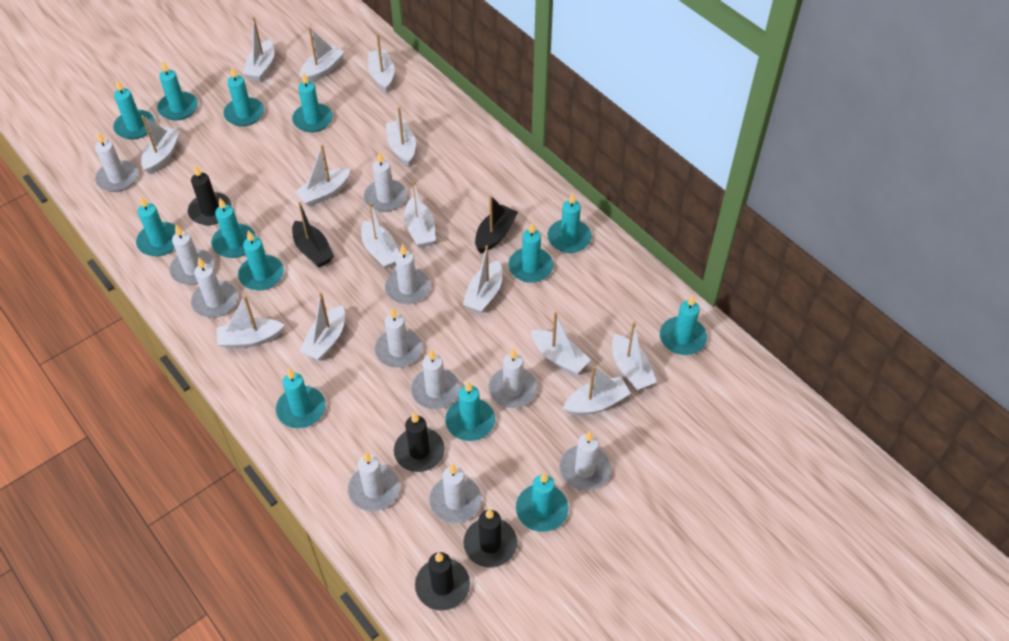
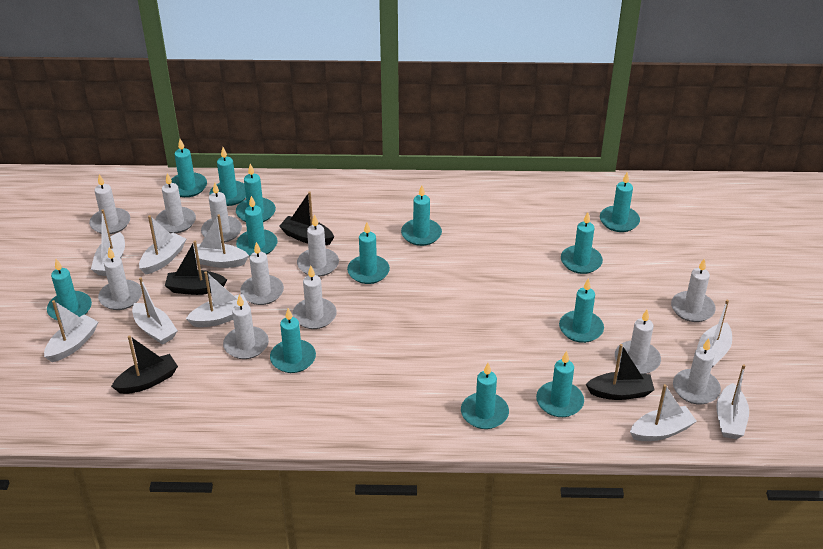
black boat: 2 -> 4
black candle: 4 -> 0
white boat: 14 -> 9

